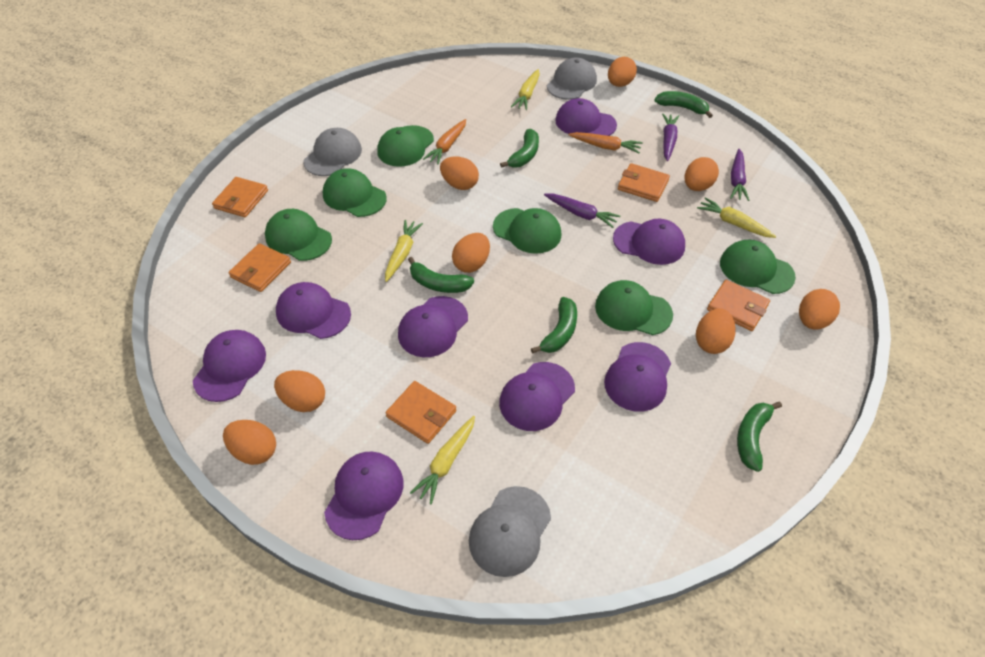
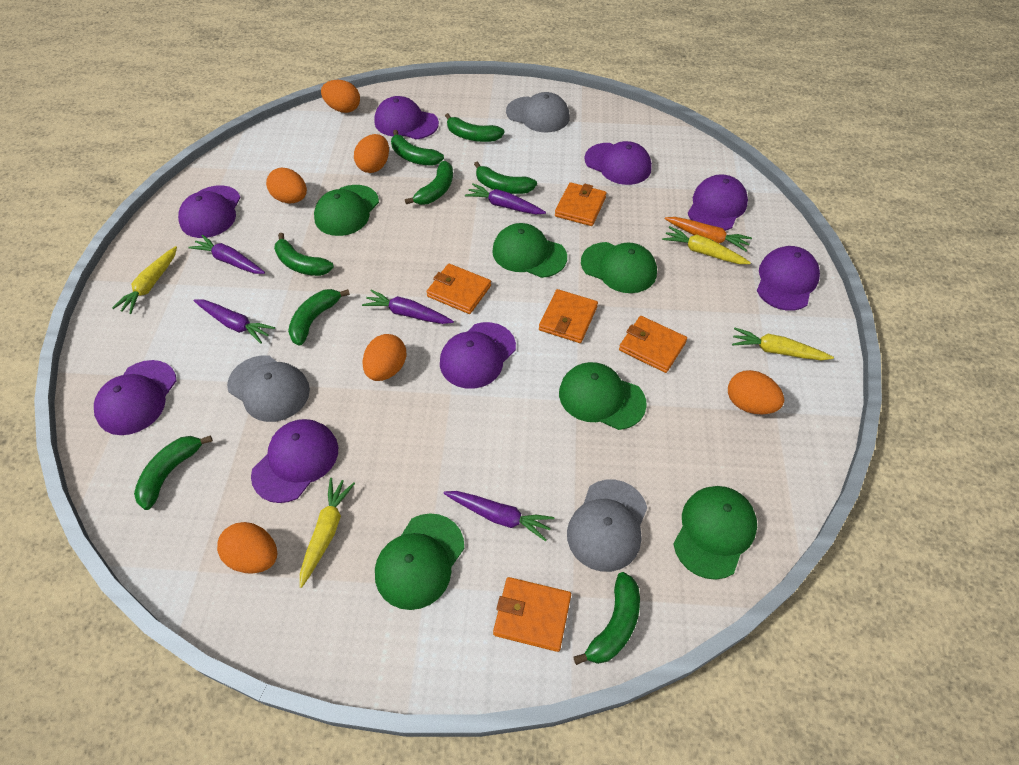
green banana: 5 -> 8
orange carrot: 2 -> 1
orange egg: 8 -> 6
purple carrot: 3 -> 5

